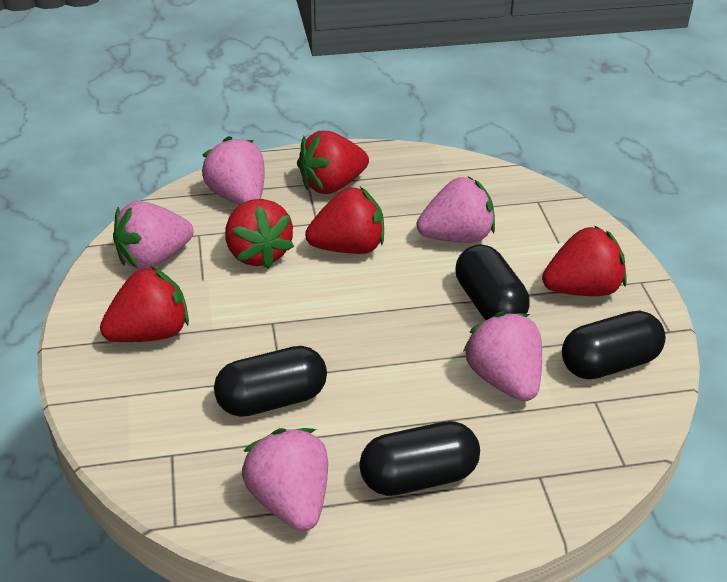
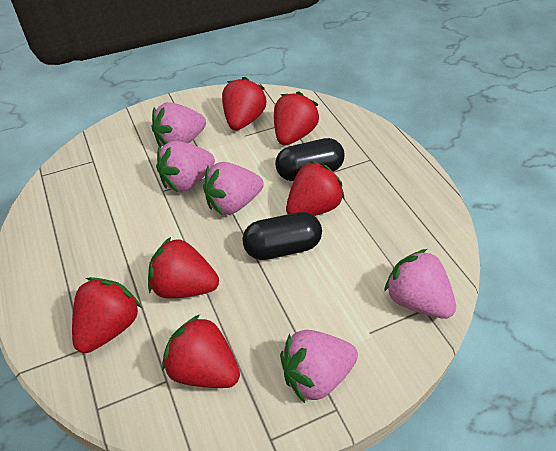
black capsule: 4 -> 2
red strawberry: 5 -> 6

